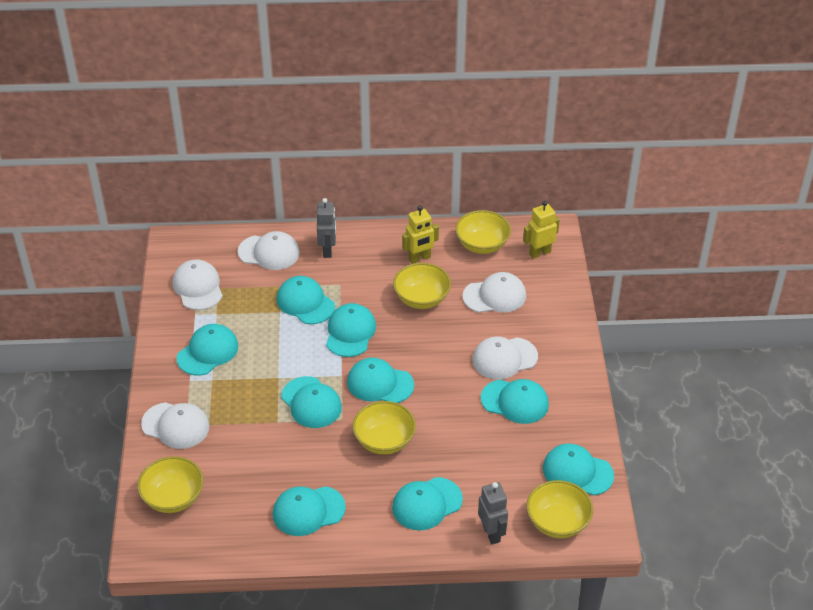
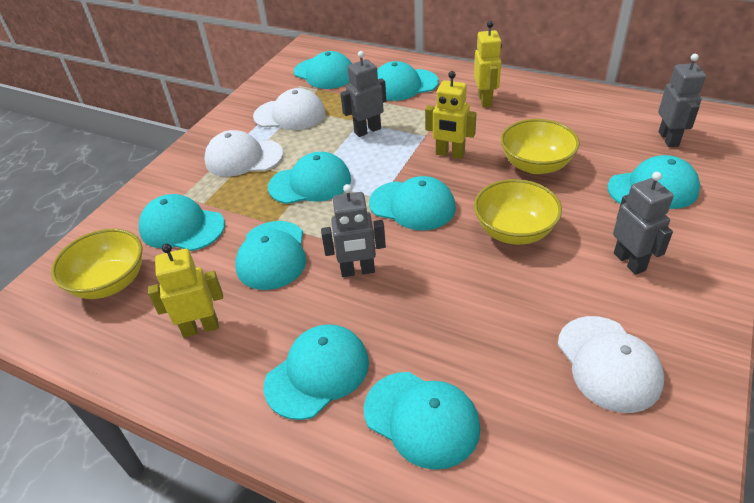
grey robot: 2 -> 4
white cap: 5 -> 3
yellow bowl: 5 -> 3
yellow robot: 2 -> 3

